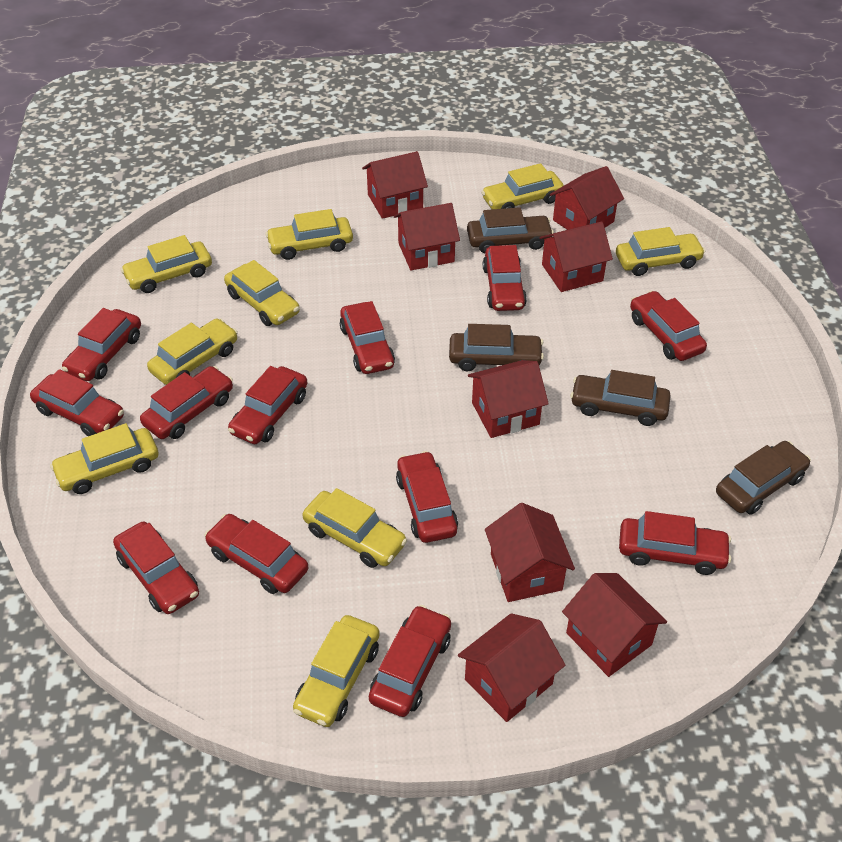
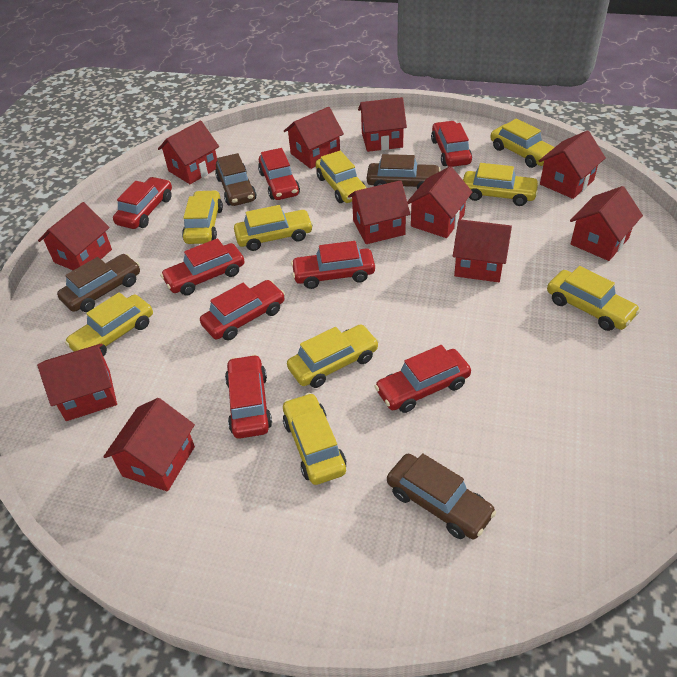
red car: 12 -> 8
red house: 8 -> 11

